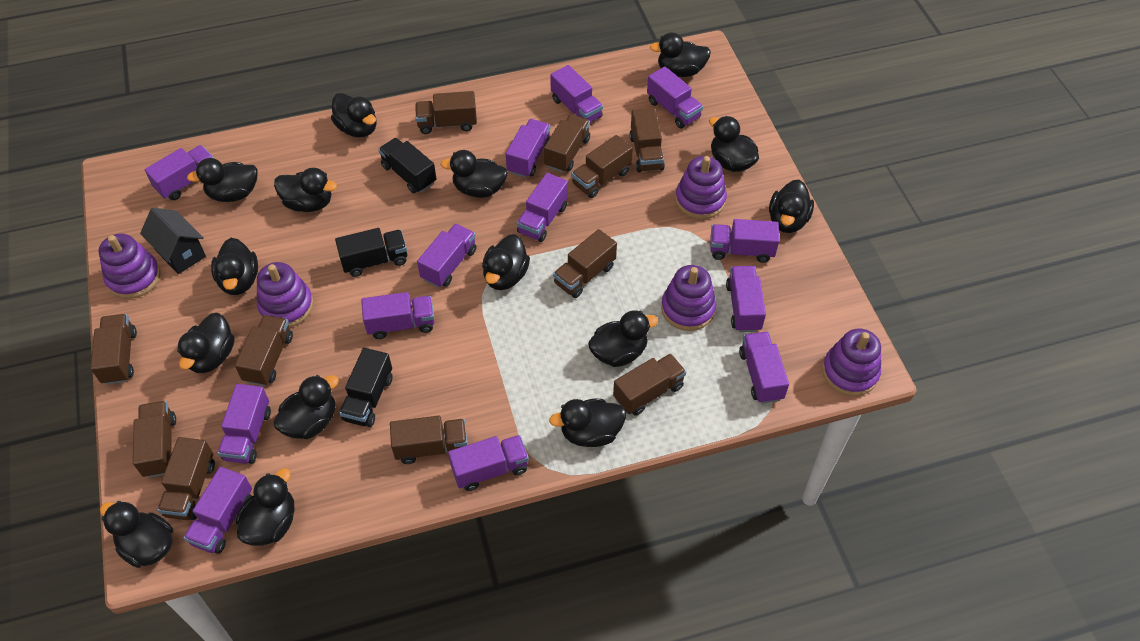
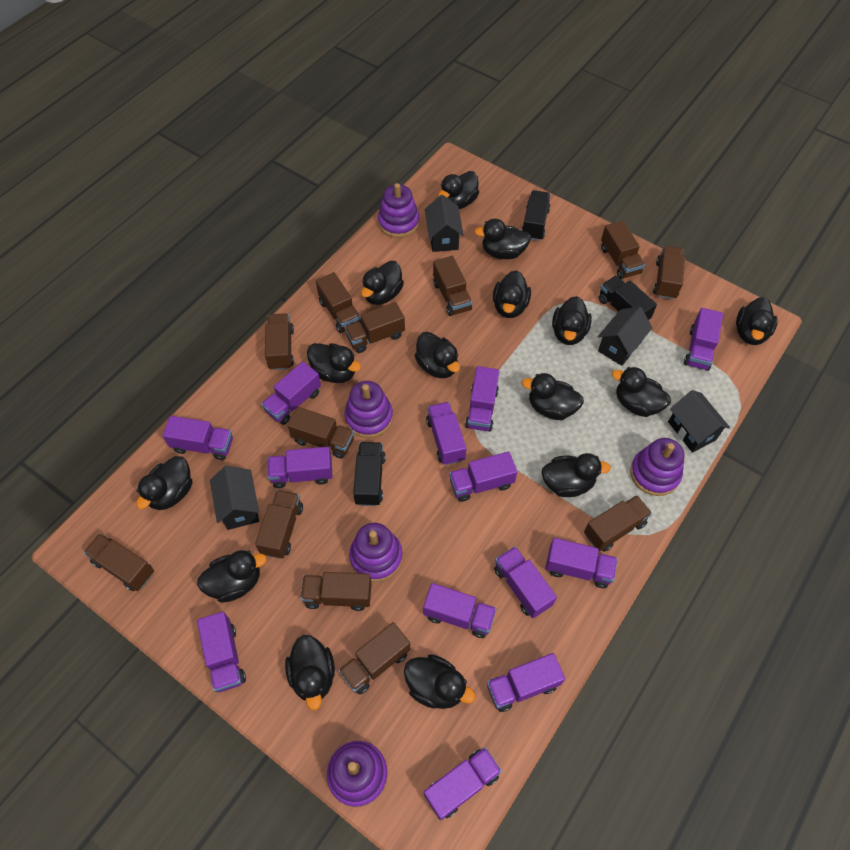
black house: 1 -> 4
brown truck: 11 -> 12

